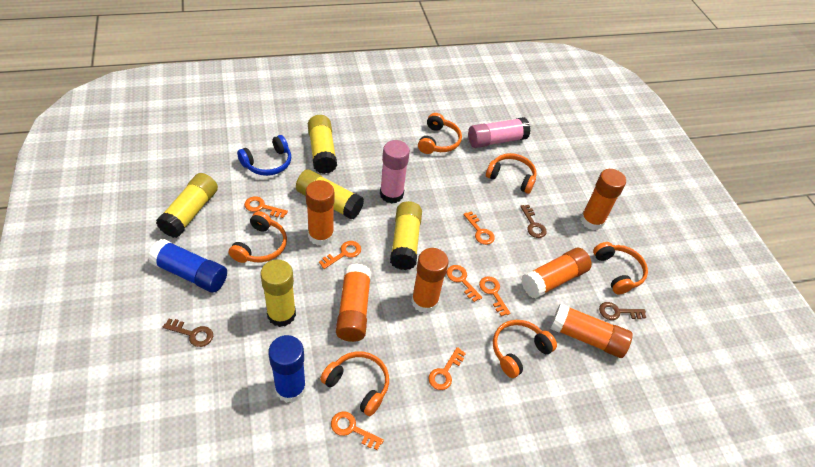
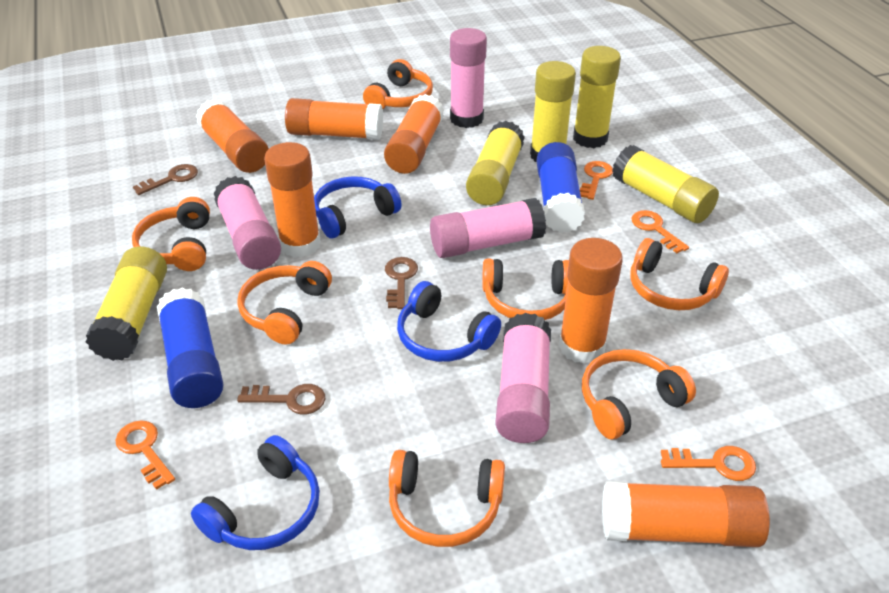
blue headphones: 1 -> 3
orange headphones: 6 -> 7
orange key: 7 -> 4
pink glue stick: 2 -> 4

